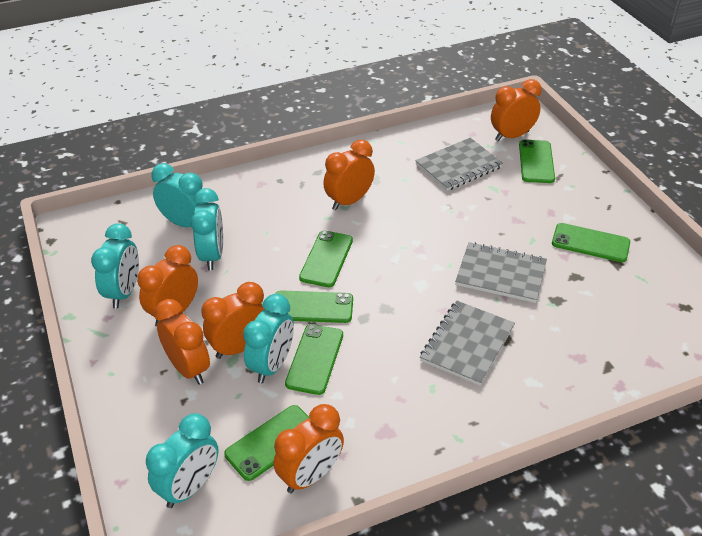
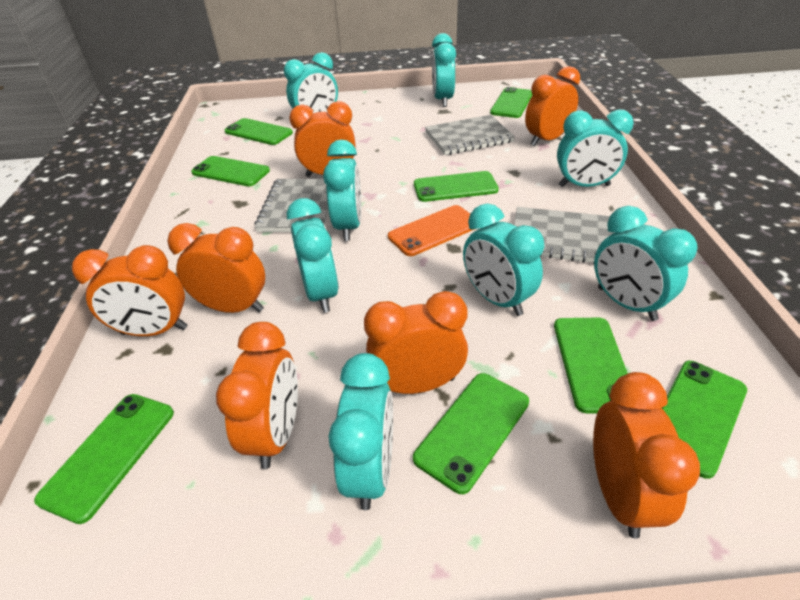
green phone: 6 -> 8
orange clock: 6 -> 7
orange phone: 0 -> 1
turquoise clock: 5 -> 8

